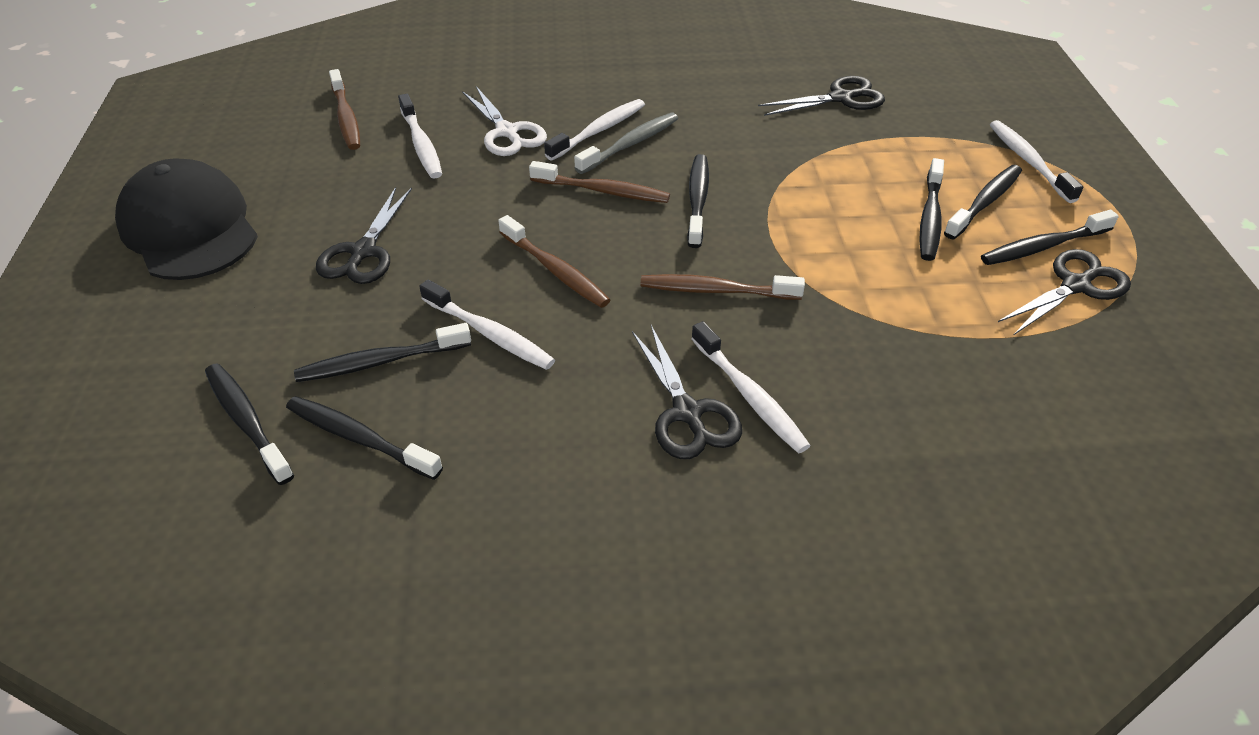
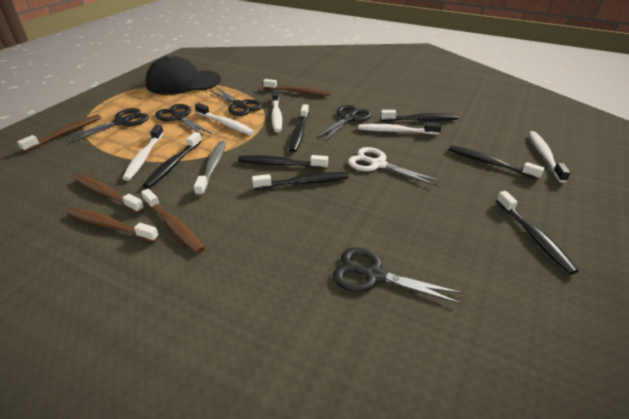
black scissors: 4 -> 5
brown toothbrush: 4 -> 5

